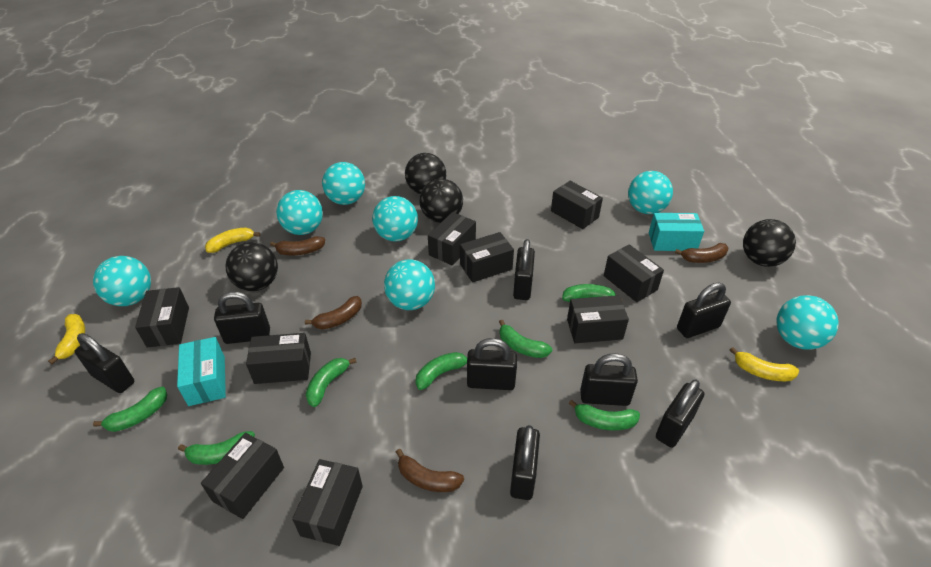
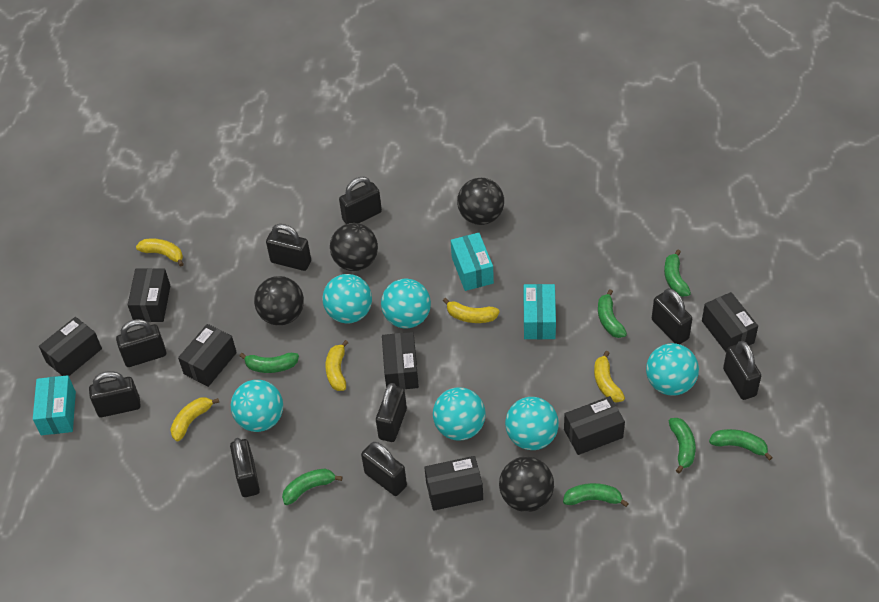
black box: 9 -> 7
black padlock: 8 -> 9
brown banana: 4 -> 0
turquoise ball: 7 -> 6
turquoise box: 2 -> 3
yellow banana: 3 -> 5

